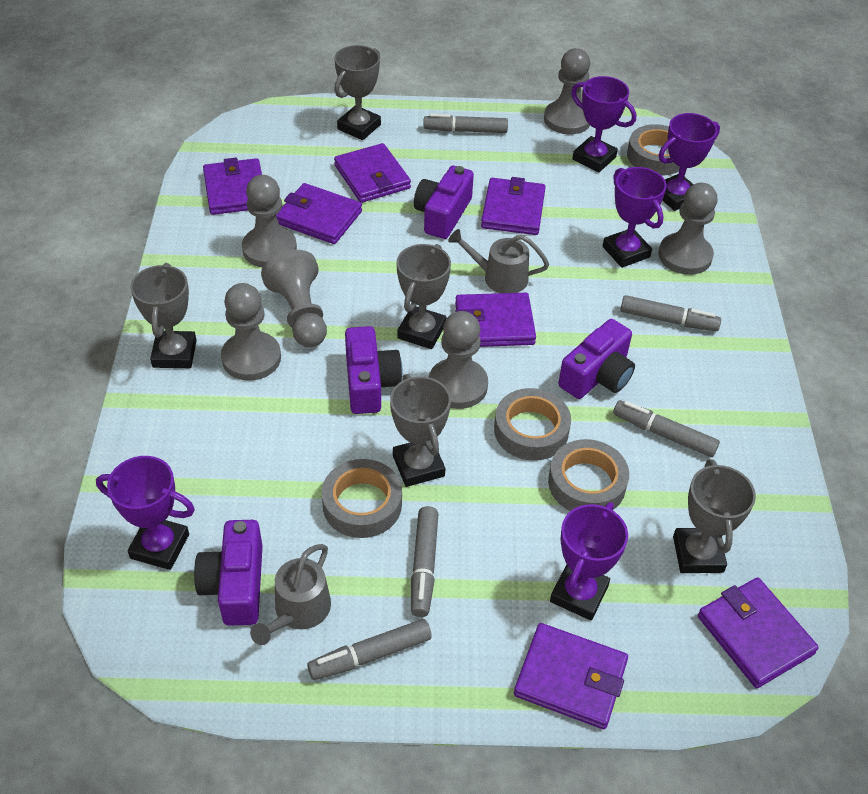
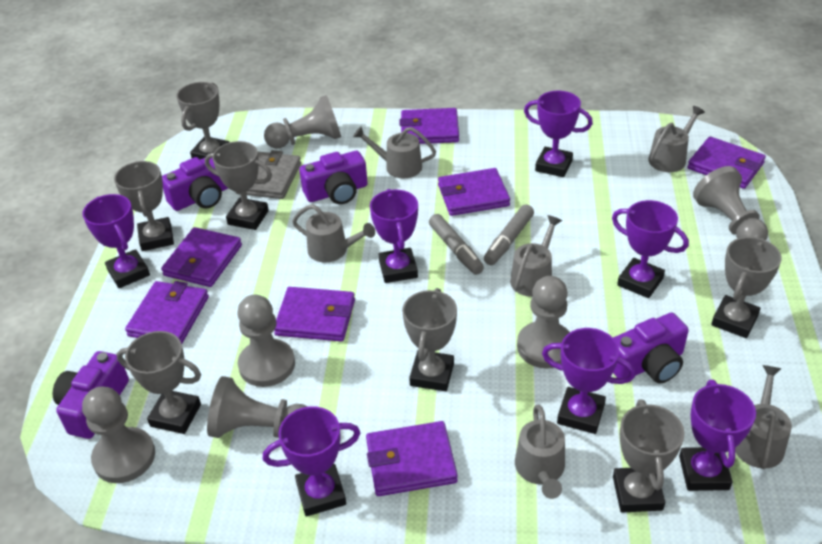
grey marker: 5 -> 2
grey tape: 4 -> 0
grey trophy: 5 -> 7
grey wallet: 0 -> 1
grey watering can: 2 -> 6
purple trophy: 5 -> 7

